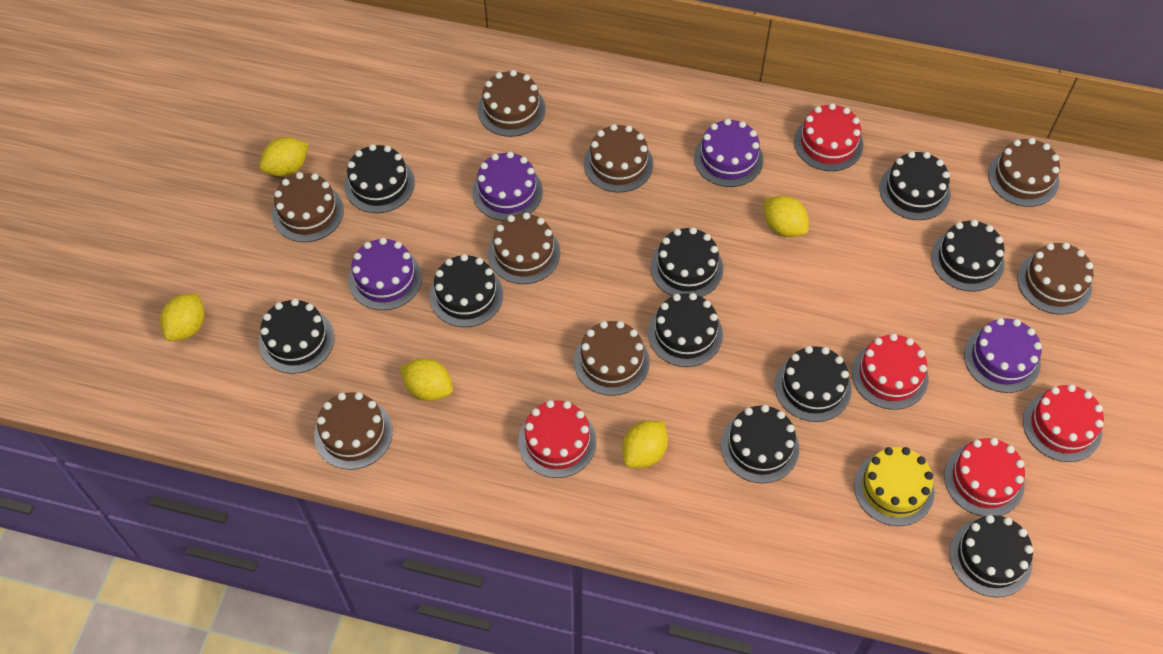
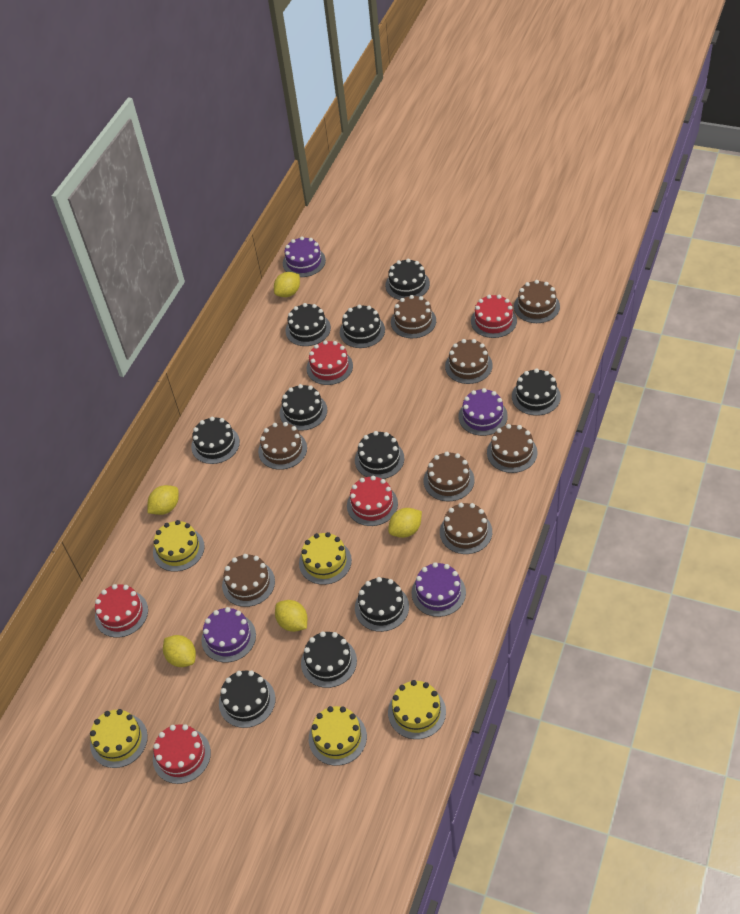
yellow cake: 1 -> 5

